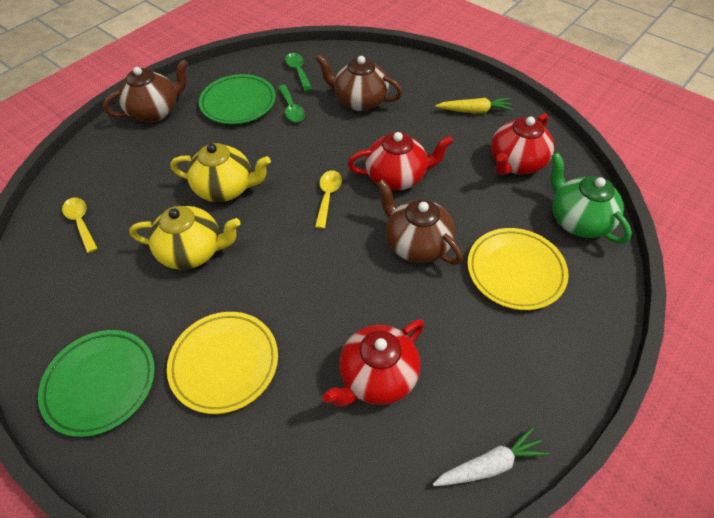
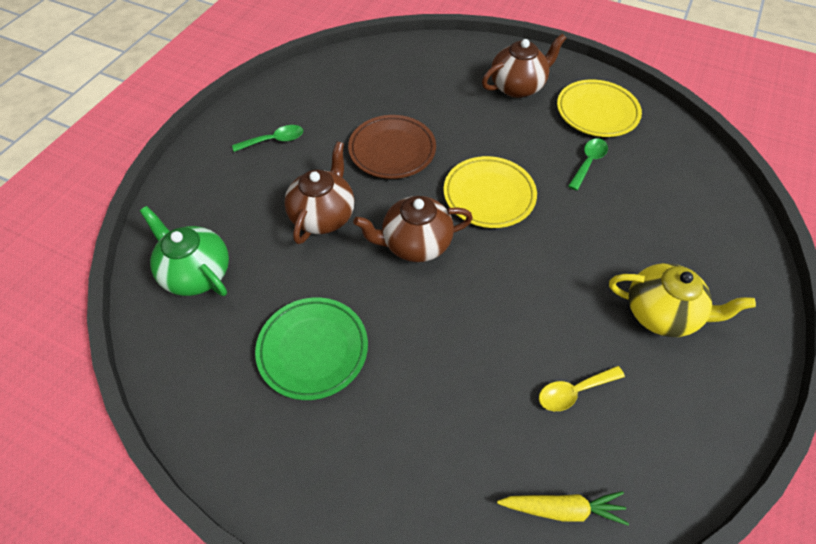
brown plate: 0 -> 1
green plate: 2 -> 1
red teapot: 3 -> 0
white carrot: 1 -> 0
yellow spoon: 2 -> 1
yellow teapot: 2 -> 1

